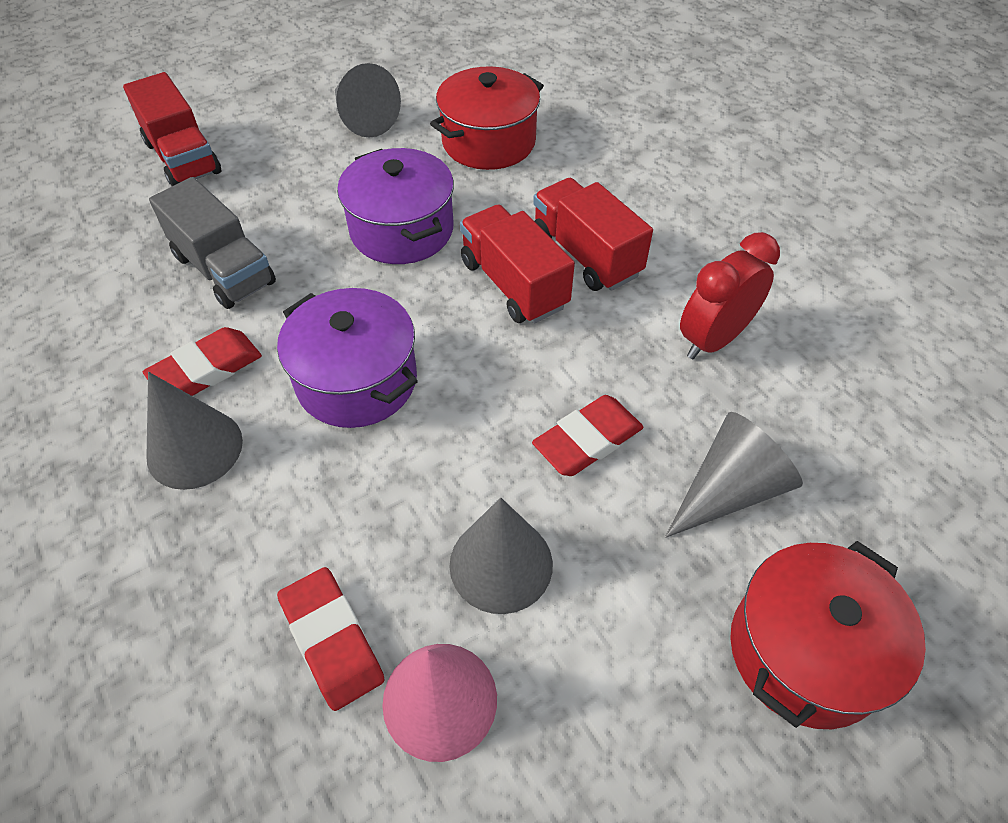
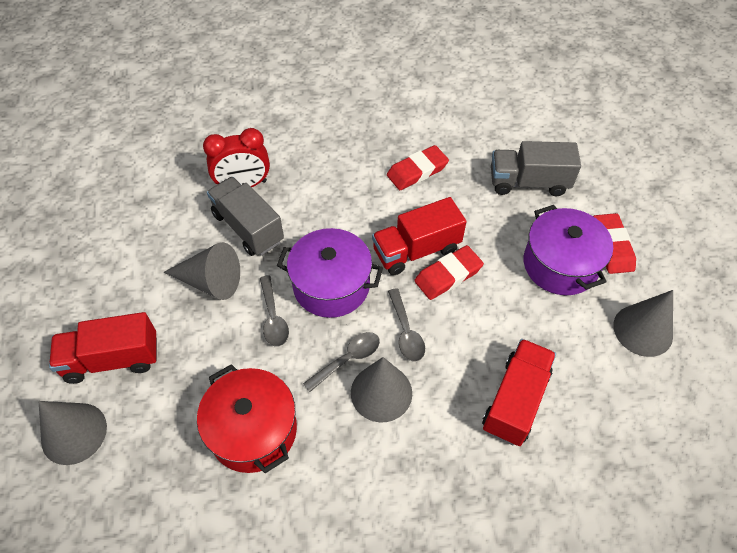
grey spoon: 0 -> 3
grey truck: 1 -> 2
pink cone: 1 -> 0
red pot: 2 -> 1

